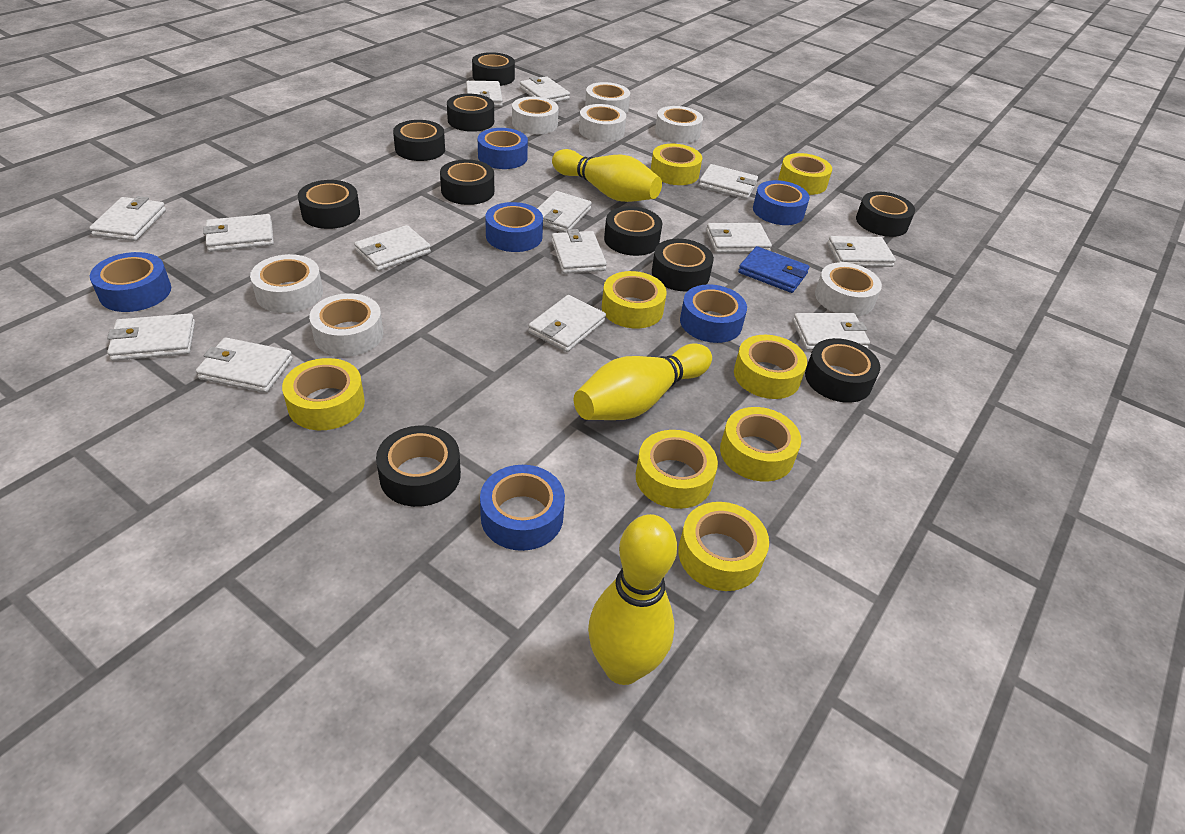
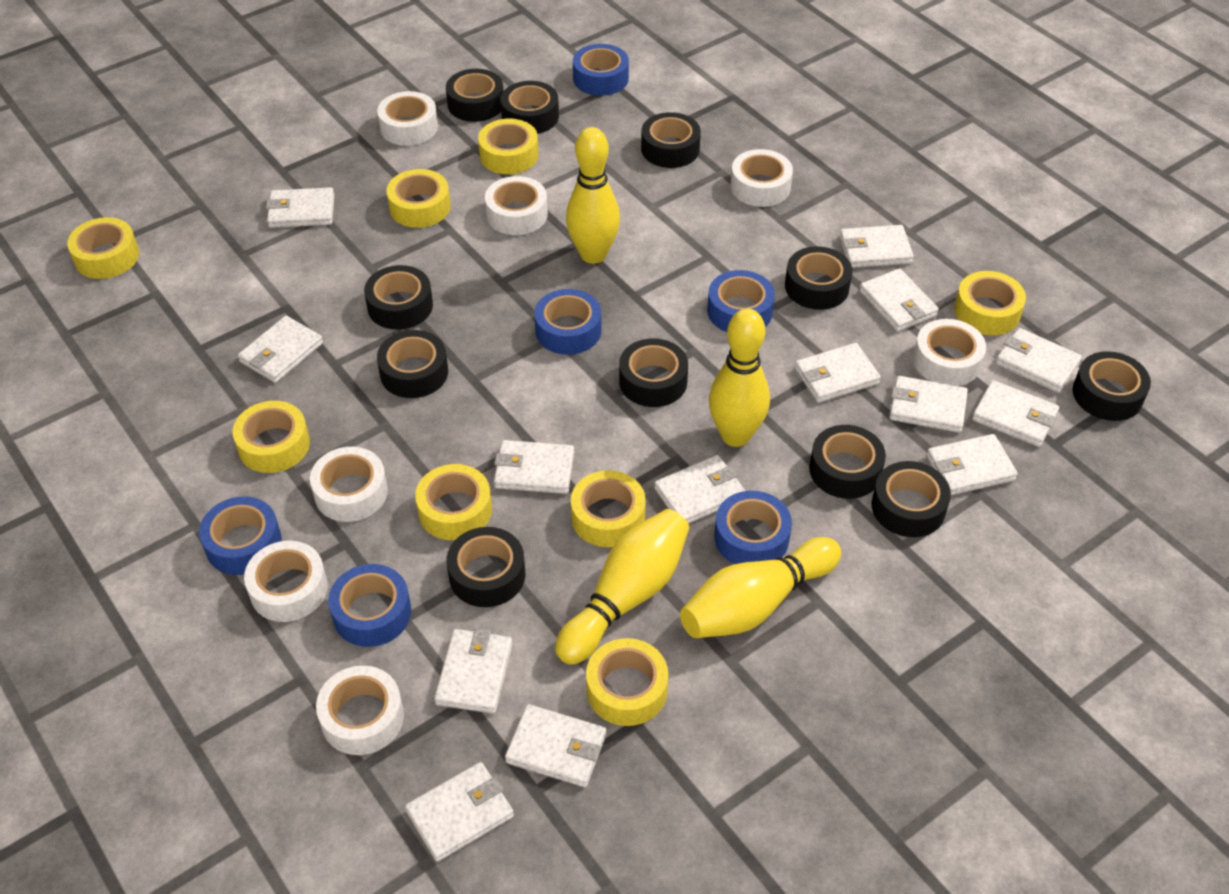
black tape: 10 -> 11
blue wallet: 1 -> 0
yellow bowling pin: 3 -> 4

